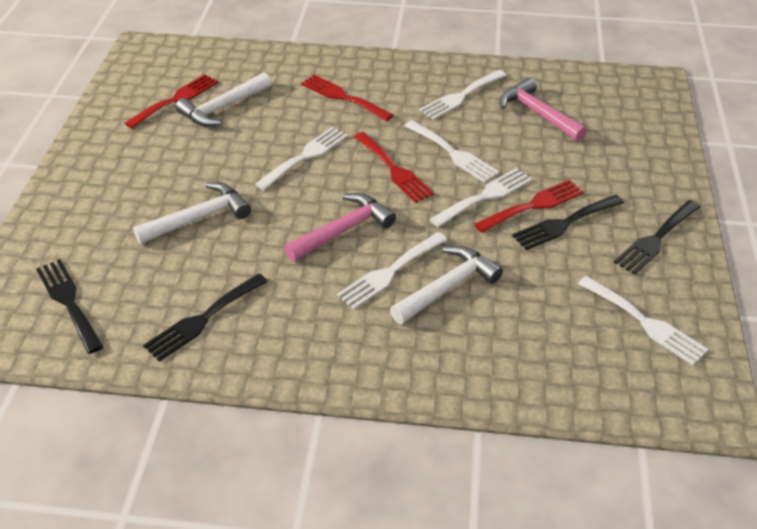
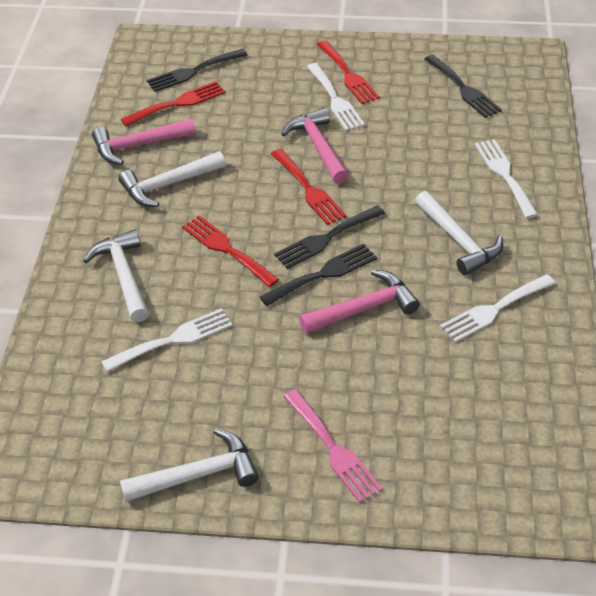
pink fork: 0 -> 1
pink hammer: 2 -> 3
white fork: 6 -> 4
white hammer: 3 -> 4

